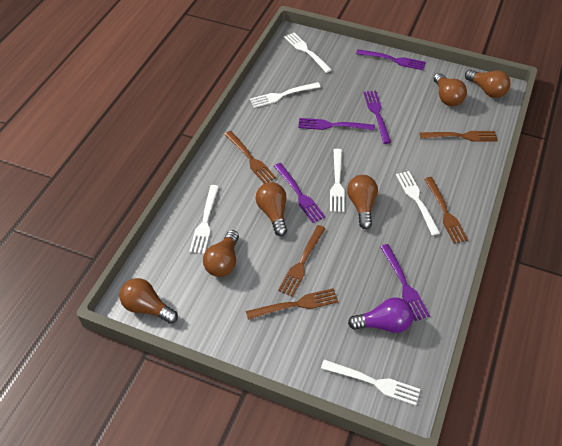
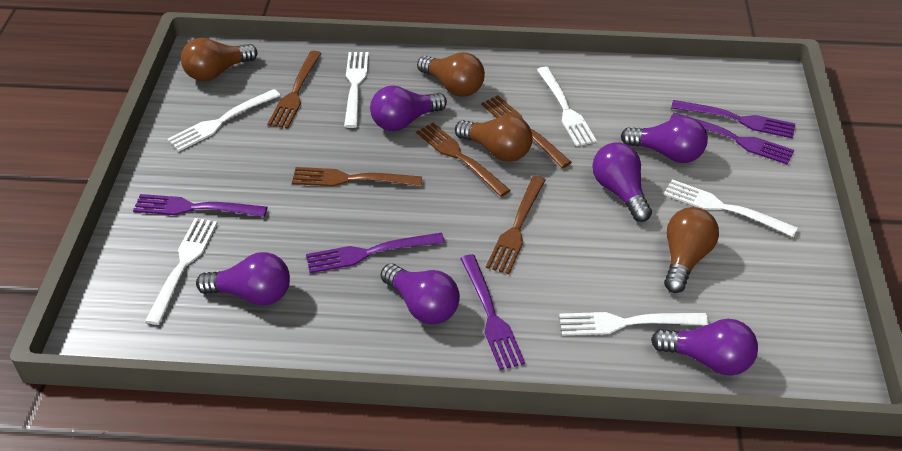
brown light bulb: 6 -> 4
purple light bulb: 1 -> 6

